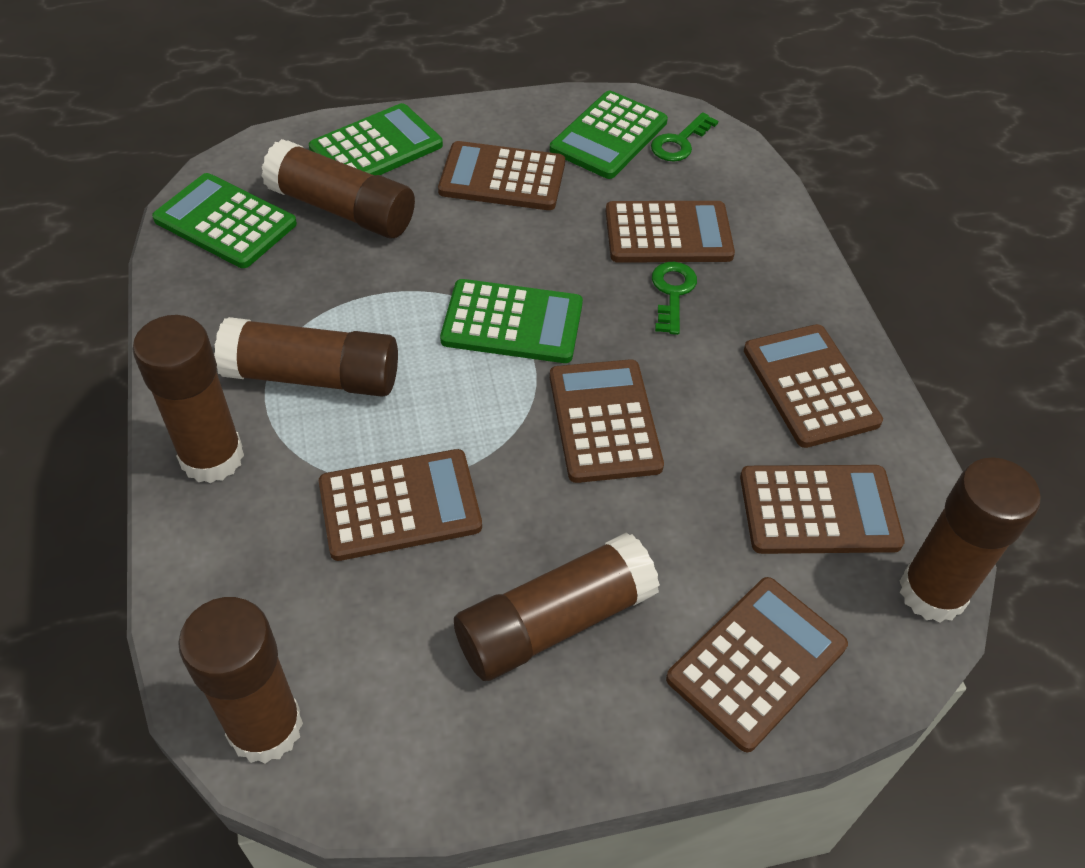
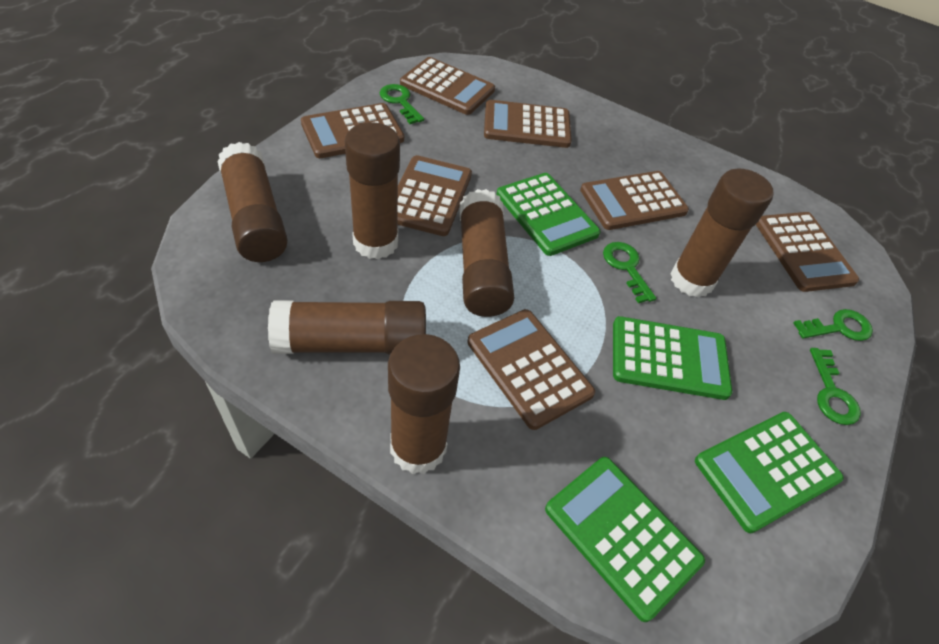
green key: 2 -> 4

